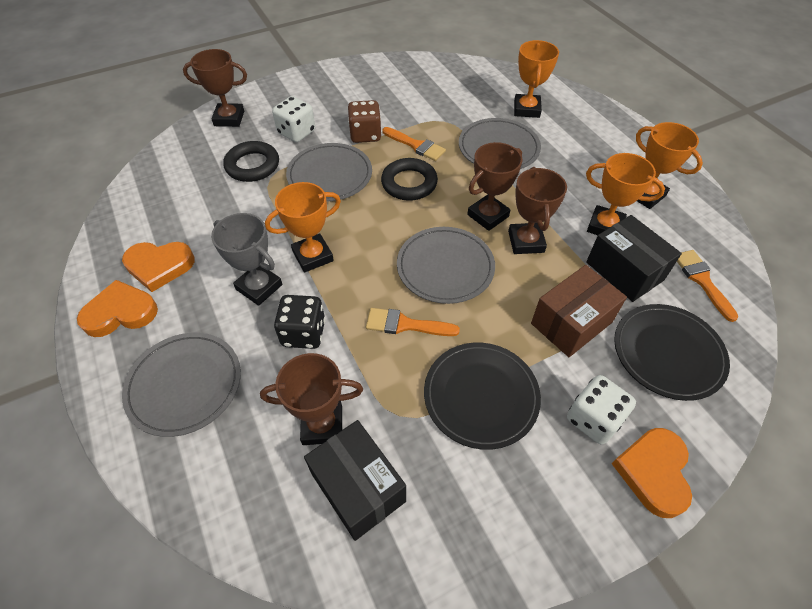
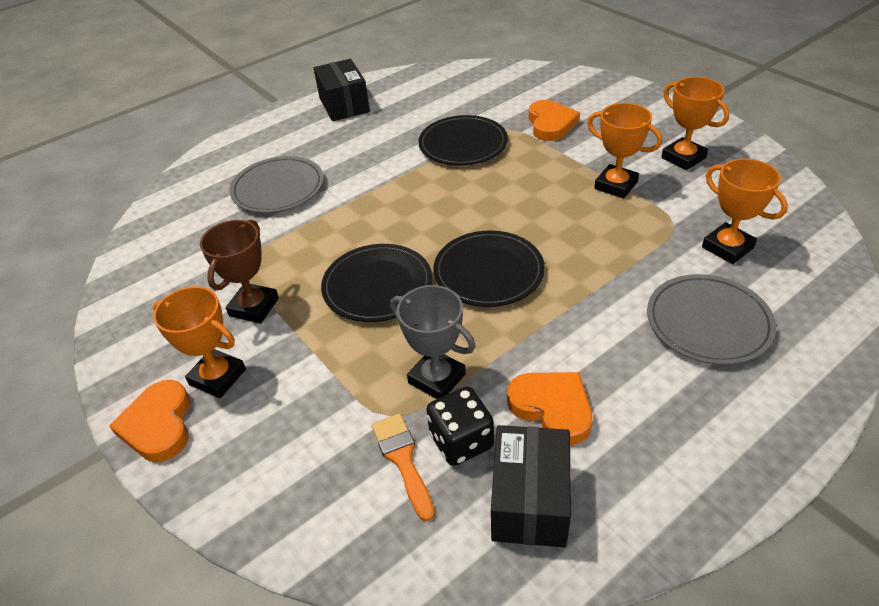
black plate: 2 -> 3
black ring: 2 -> 0
brown box: 1 -> 0
brown dice: 1 -> 0
brown trophy: 4 -> 1
grey plate: 4 -> 2
orange brush: 3 -> 1
white dice: 2 -> 0

